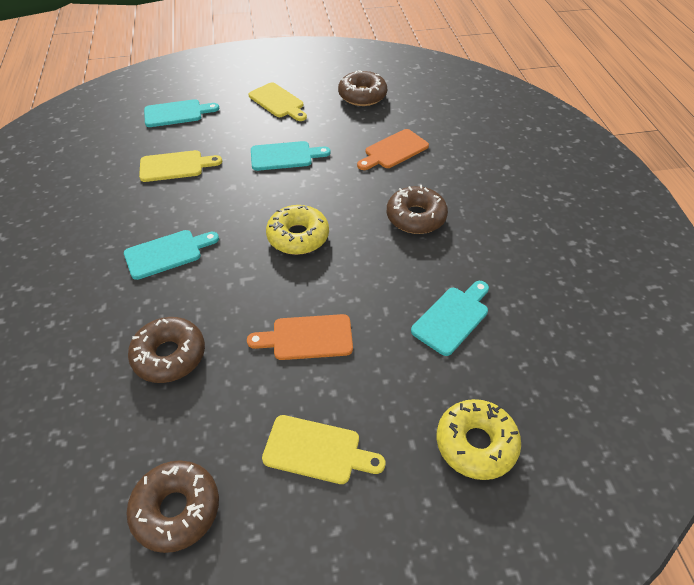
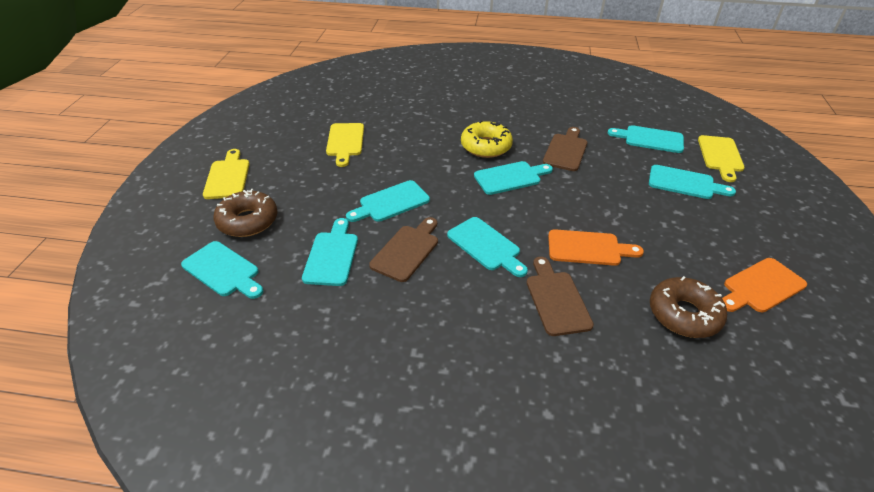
brown cutting board: 0 -> 3
brown donut: 4 -> 2
turquoise cutting board: 4 -> 7
yellow donut: 2 -> 1

